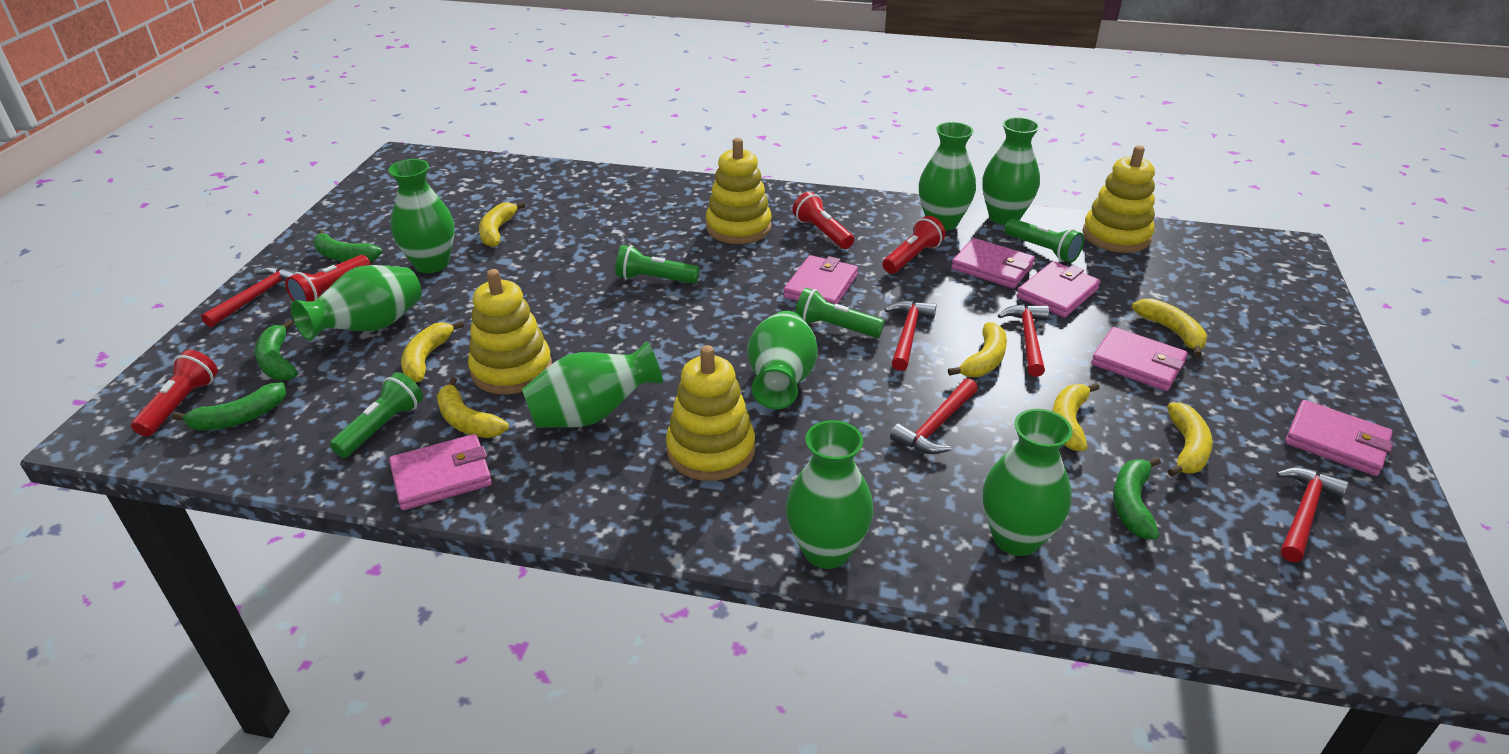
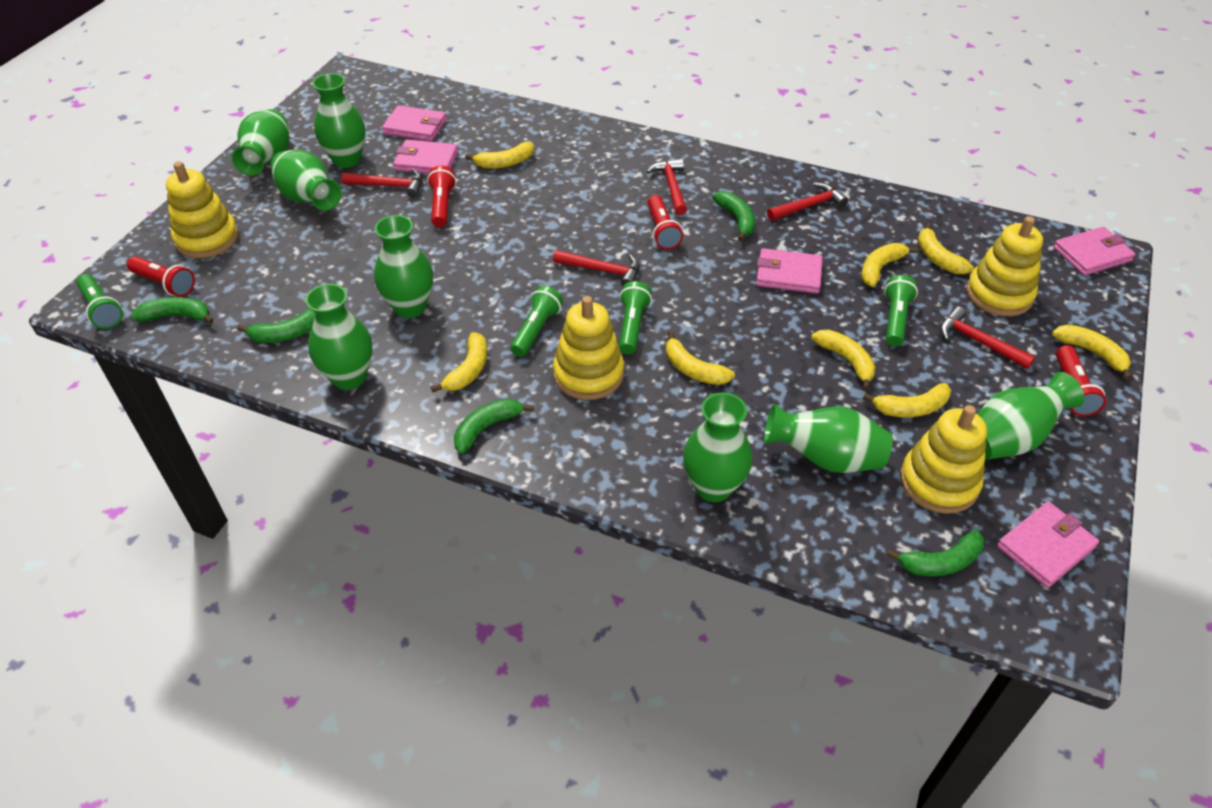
green banana: 4 -> 5
pink wallet: 6 -> 5
yellow banana: 7 -> 8

